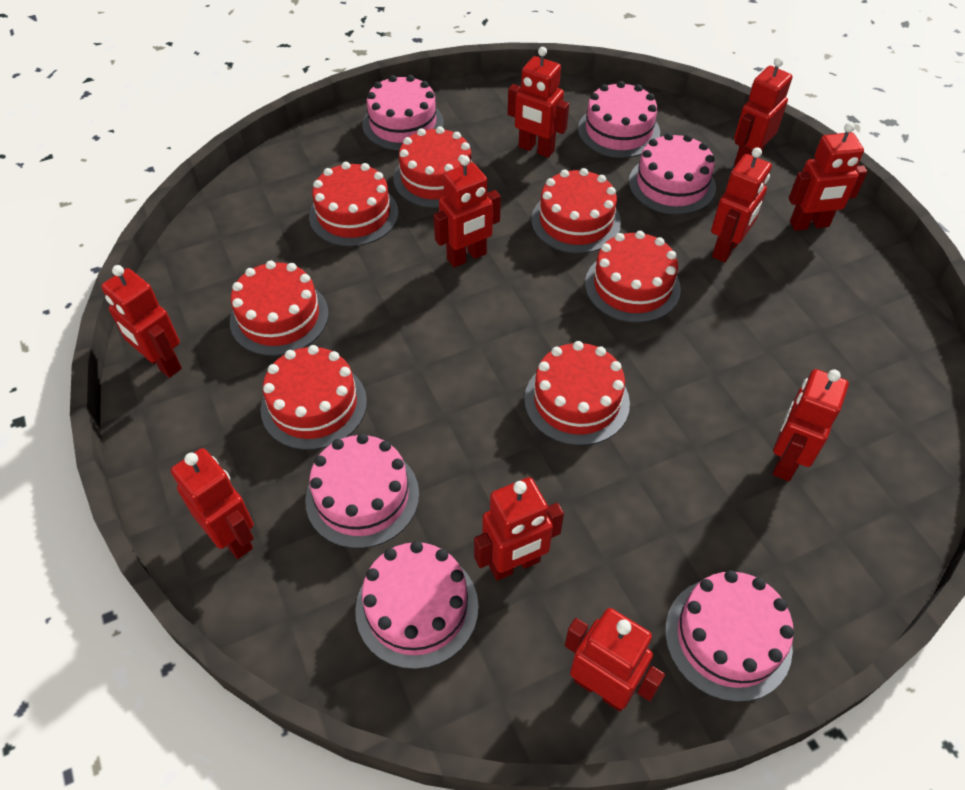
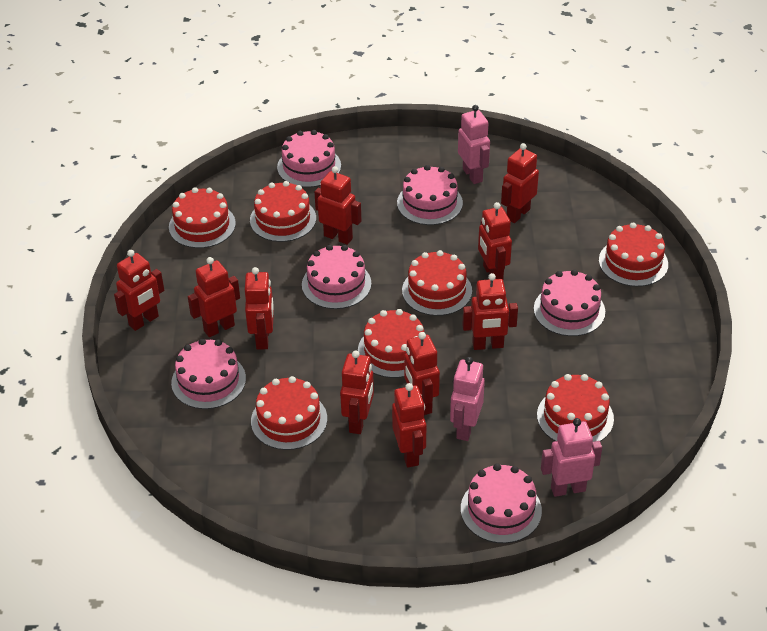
pink robot: 0 -> 3

